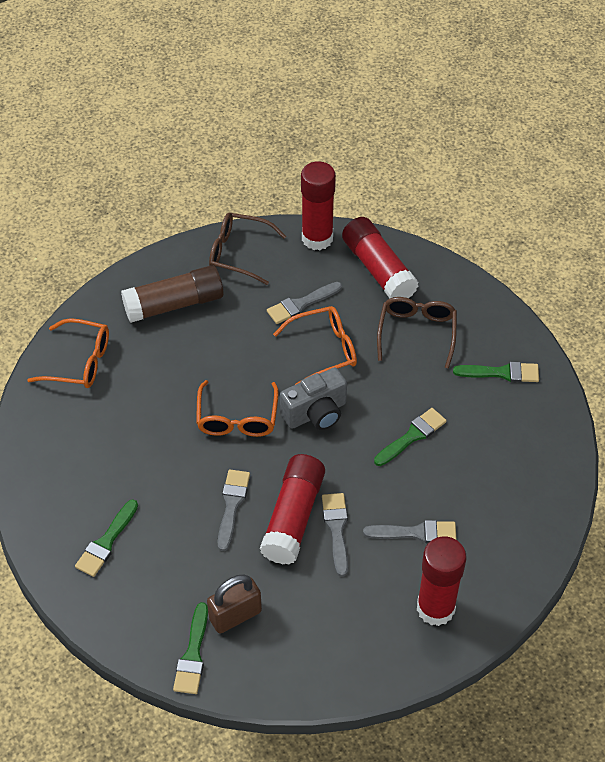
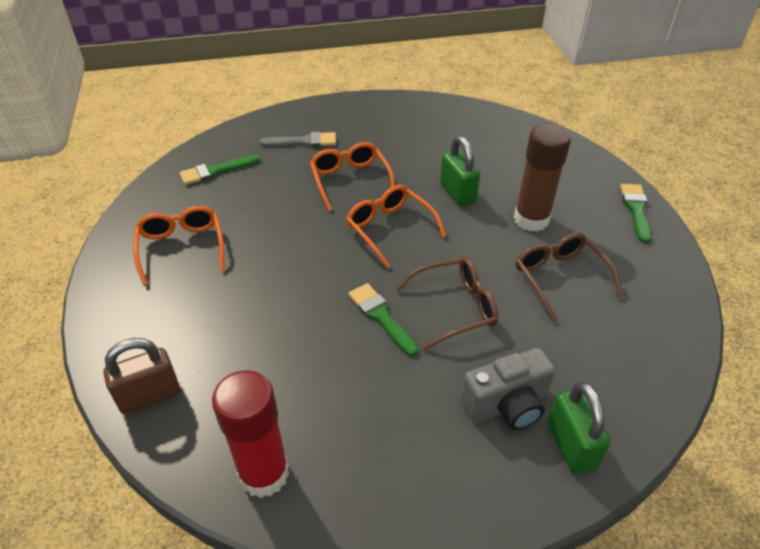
green brush: 4 -> 3
green padlock: 0 -> 2
grey brush: 4 -> 1
red glue stick: 4 -> 1

